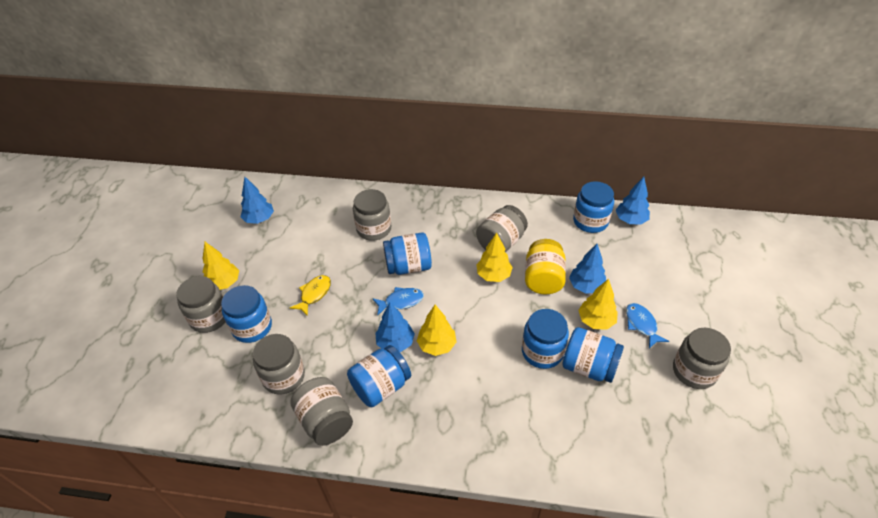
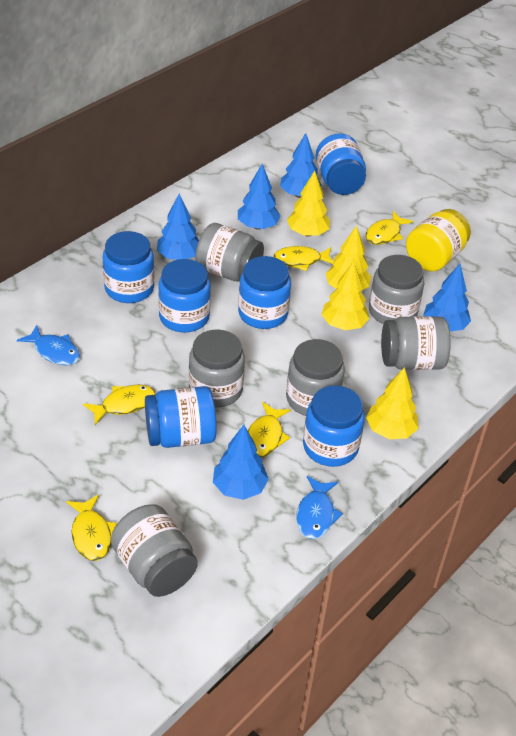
blue tree: 4 -> 5
yellow fish: 1 -> 5

